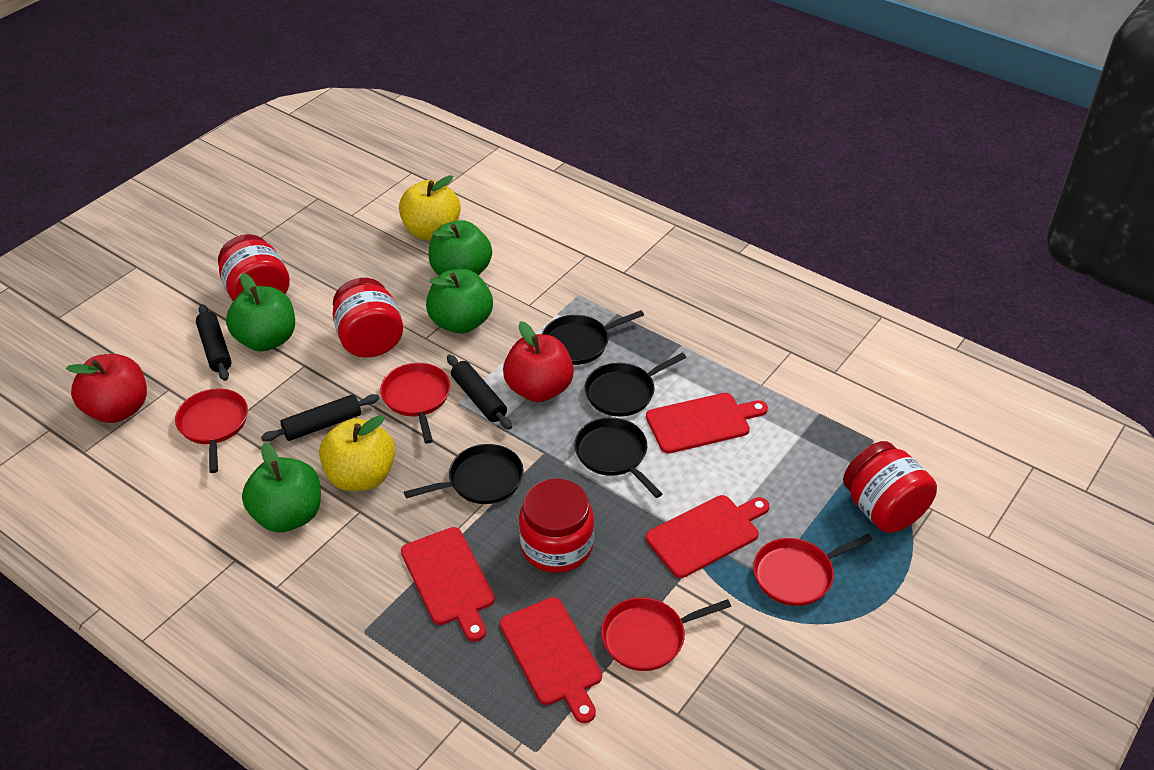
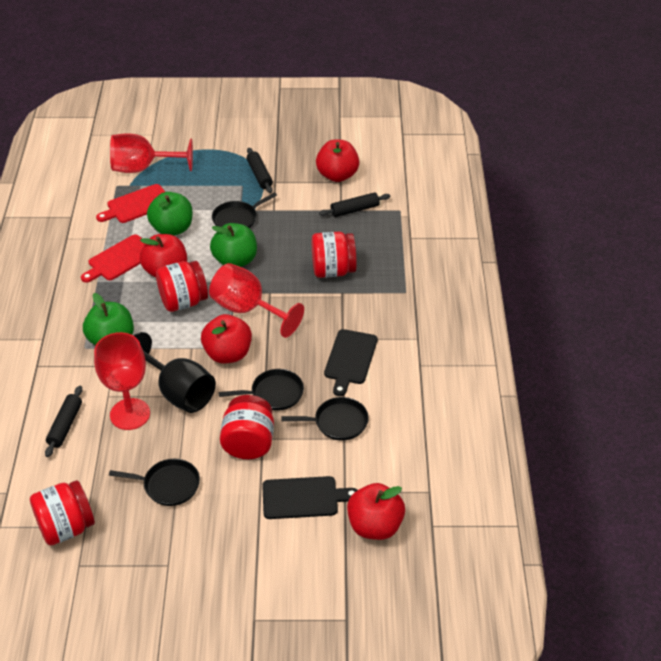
black cutting board: 0 -> 2
black goblet: 0 -> 1
green apple: 4 -> 3
red apple: 2 -> 4
red cutting board: 4 -> 2
red goblet: 0 -> 3
red pan: 4 -> 0
yellow apple: 2 -> 0

